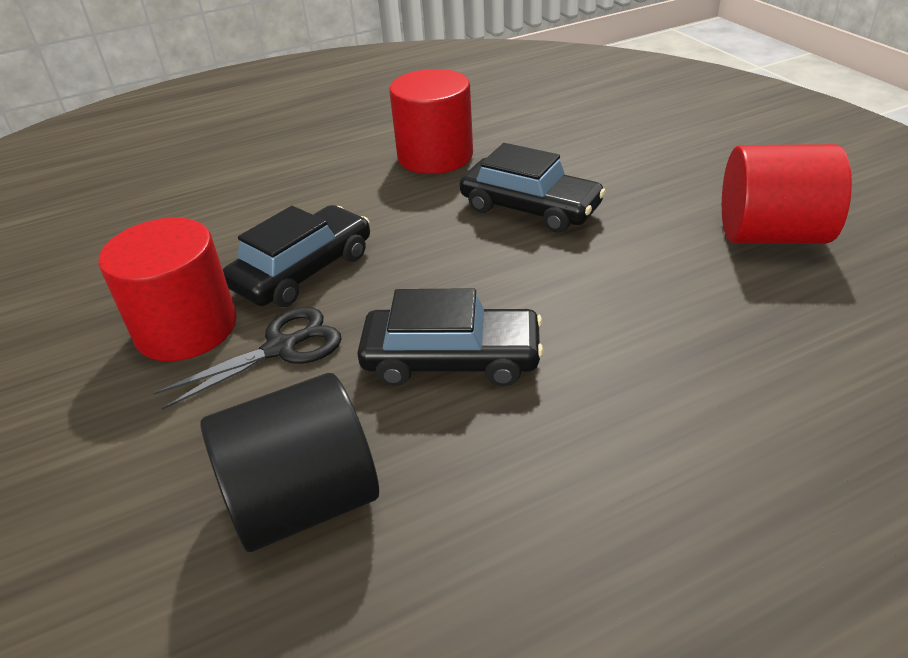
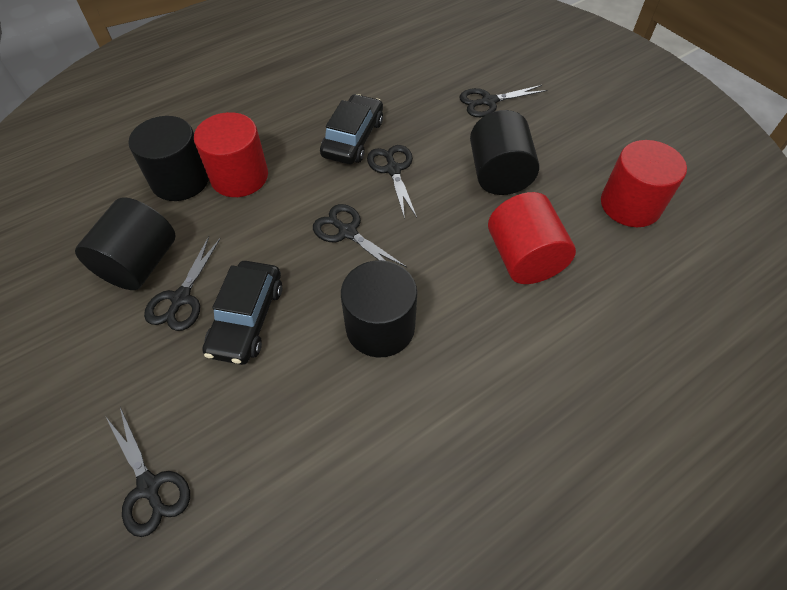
black car: 3 -> 2
black cylinder: 1 -> 4
black scissors: 1 -> 5

